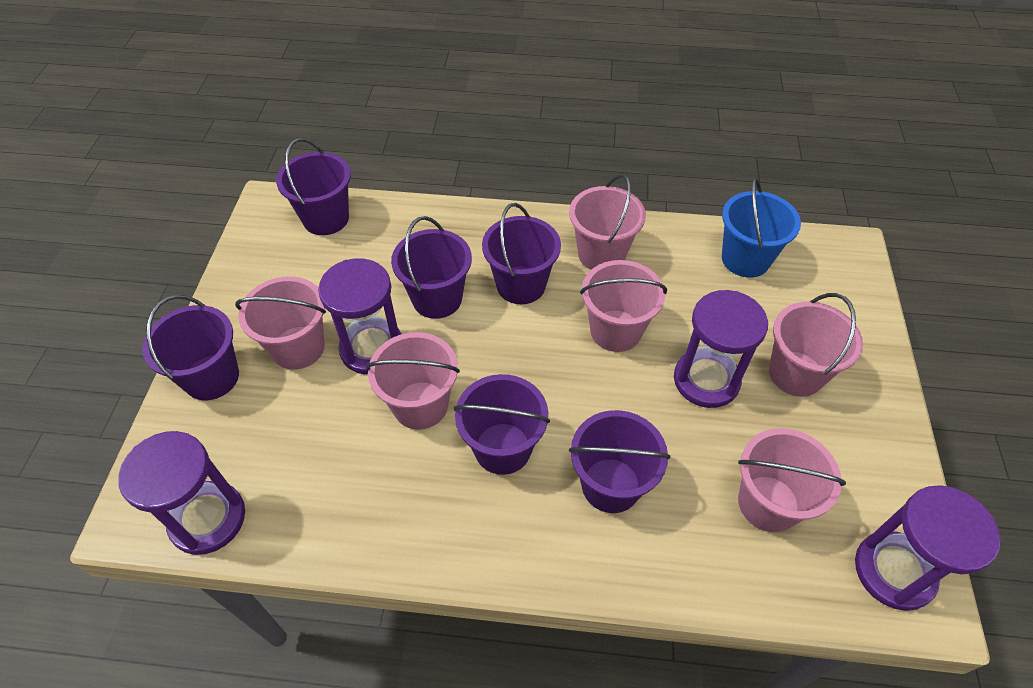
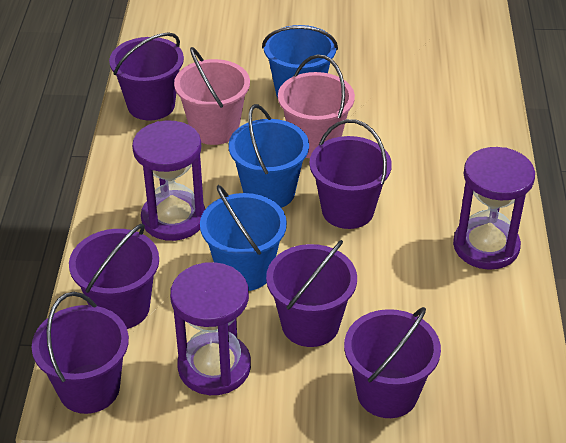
blue bucket: 1 -> 3
pink bucket: 6 -> 2
purple hourglass: 4 -> 3

